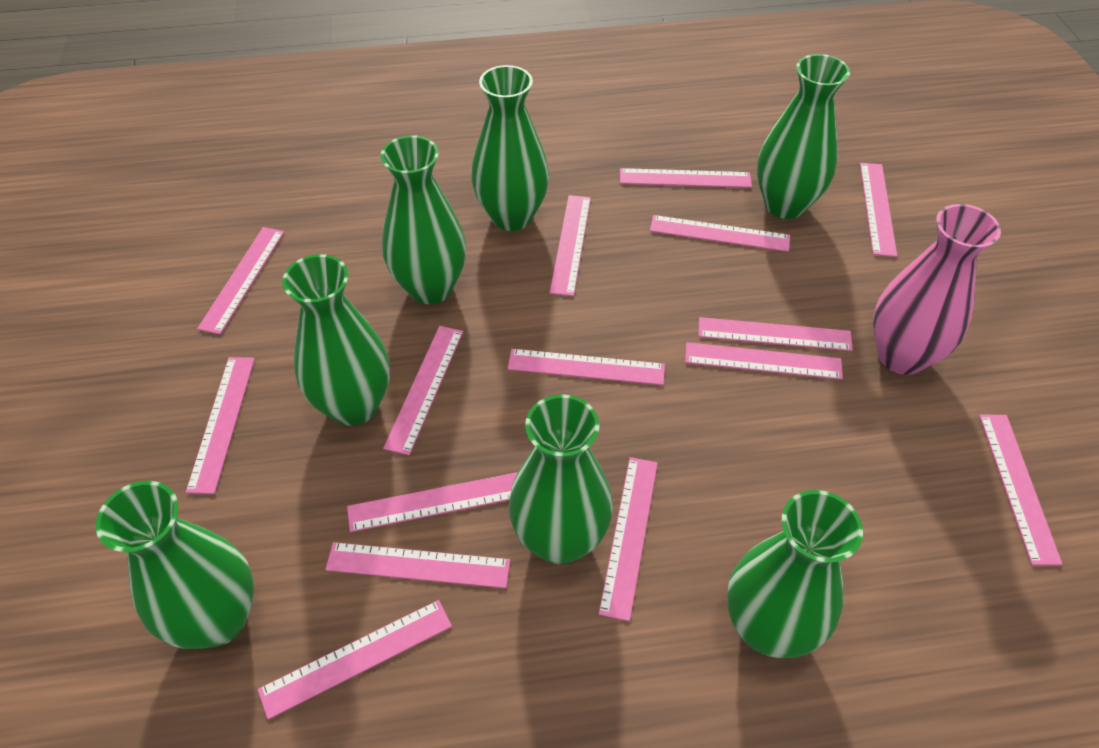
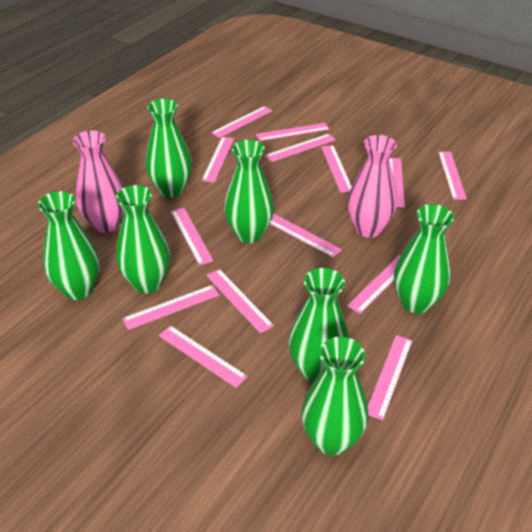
pink ruler: 15 -> 14
pink vase: 1 -> 2

